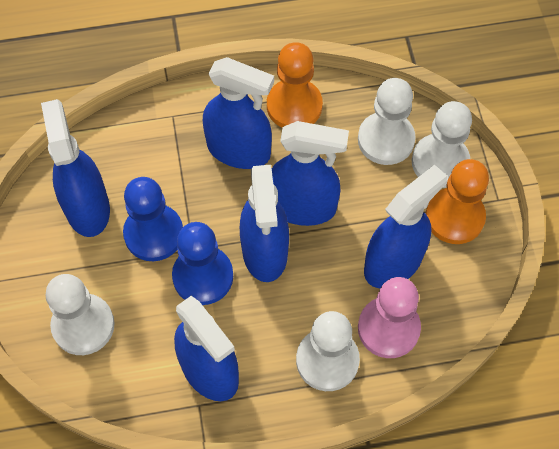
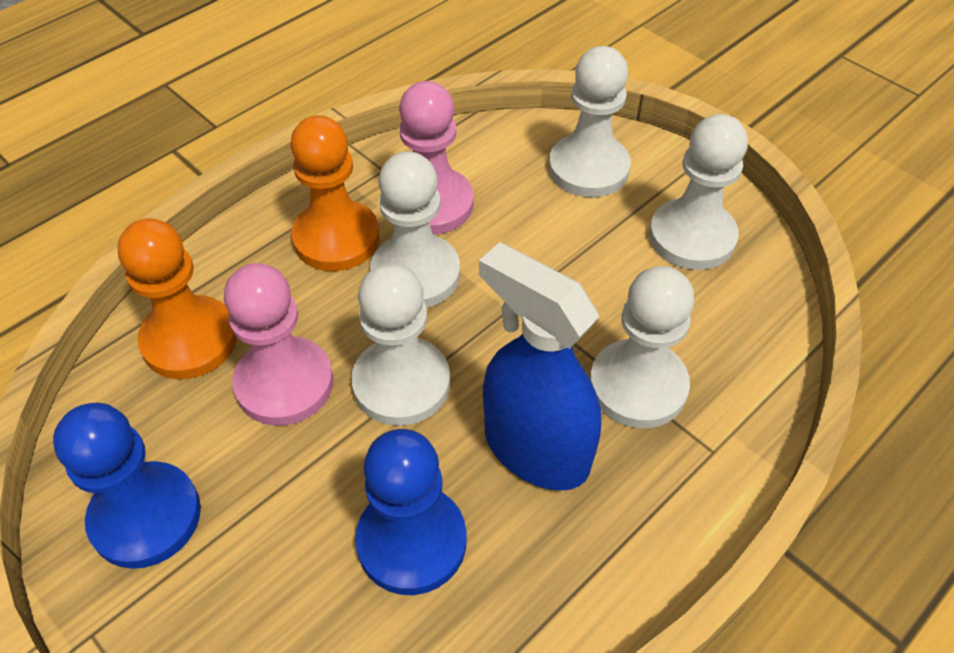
blue spray bottle: 6 -> 1
pink pawn: 1 -> 2
white pawn: 4 -> 5

